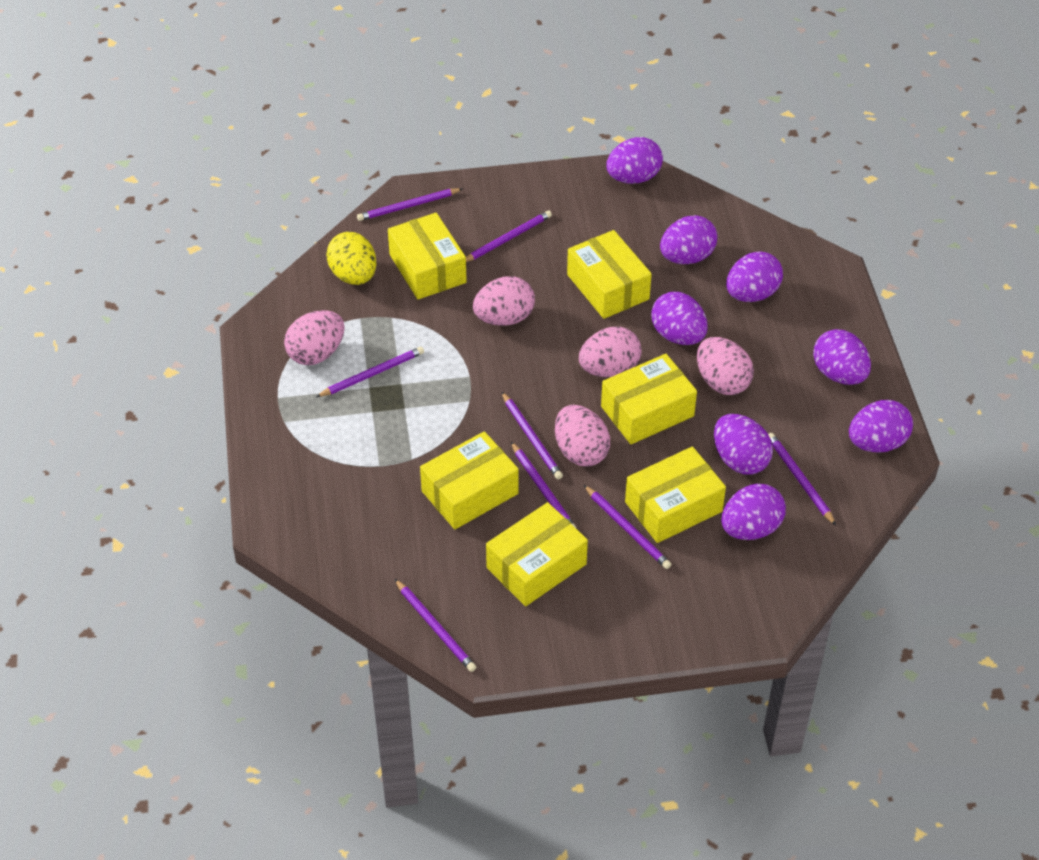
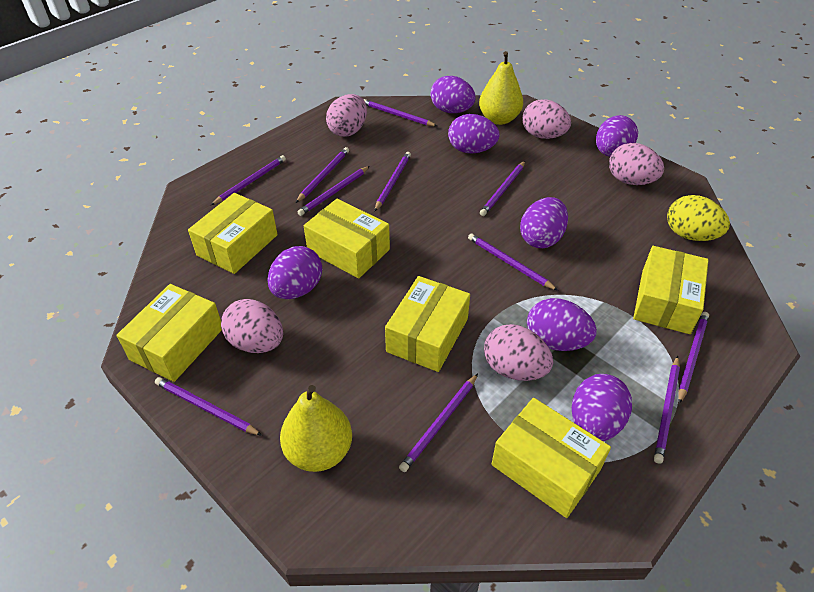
purple egg: 8 -> 7
purple pencil: 8 -> 11
yellow pear: 0 -> 2

